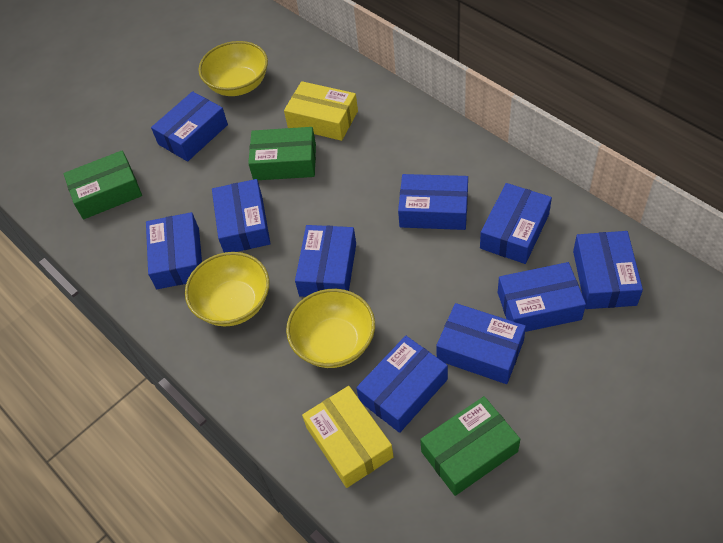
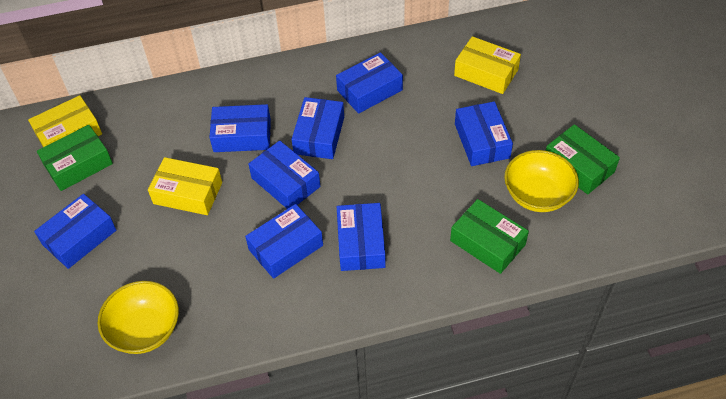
blue box: 10 -> 8
yellow bowl: 3 -> 2
yellow box: 2 -> 3

